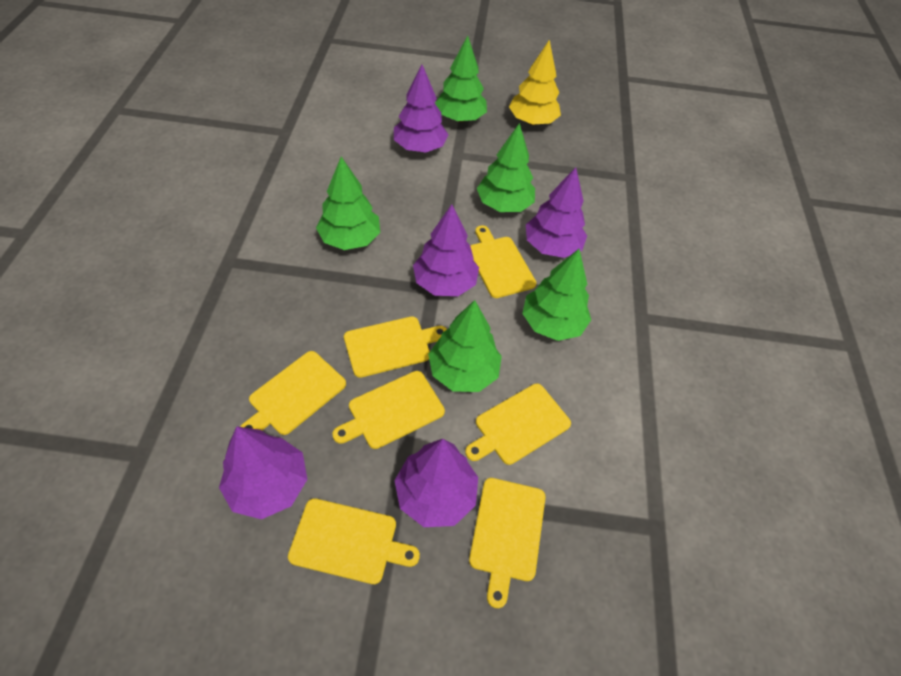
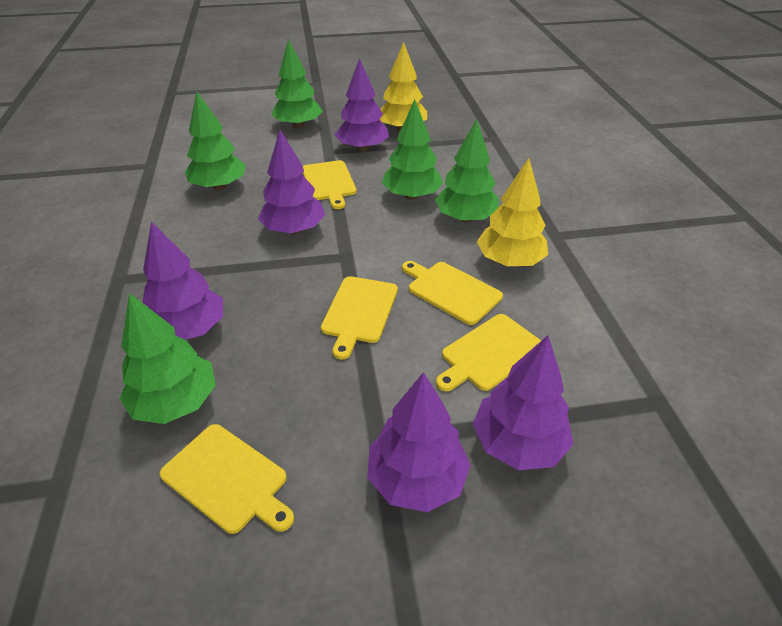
yellow cutting board: 7 -> 5
yellow tree: 1 -> 2

